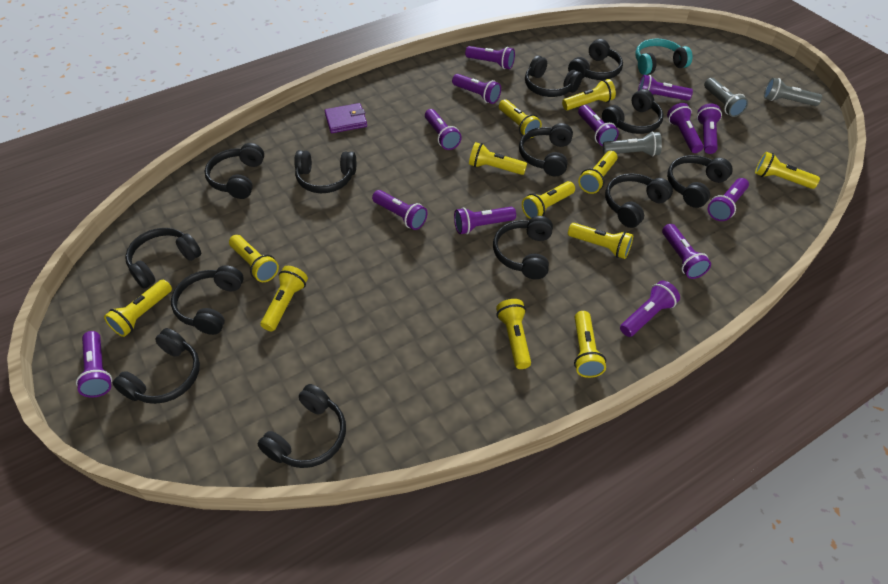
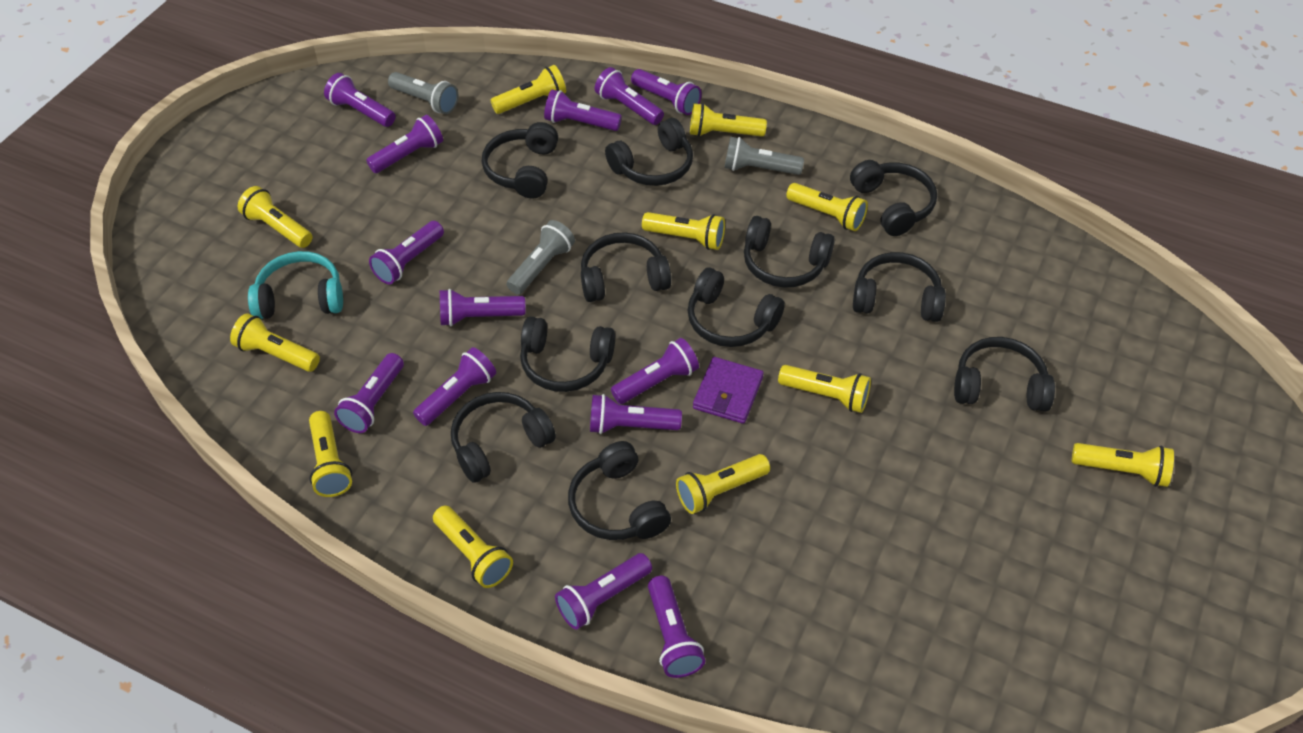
black headphones: 13 -> 11
yellow flashlight: 12 -> 11

